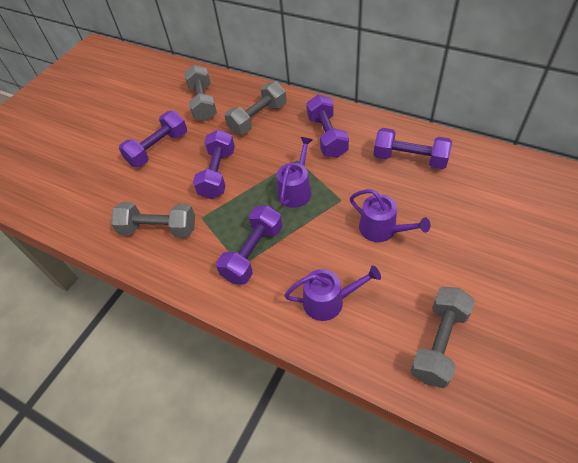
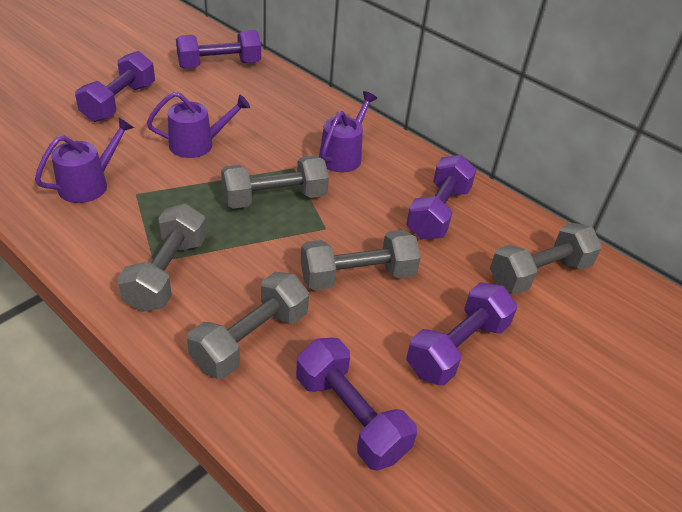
grey dumbbell: 4 -> 5

